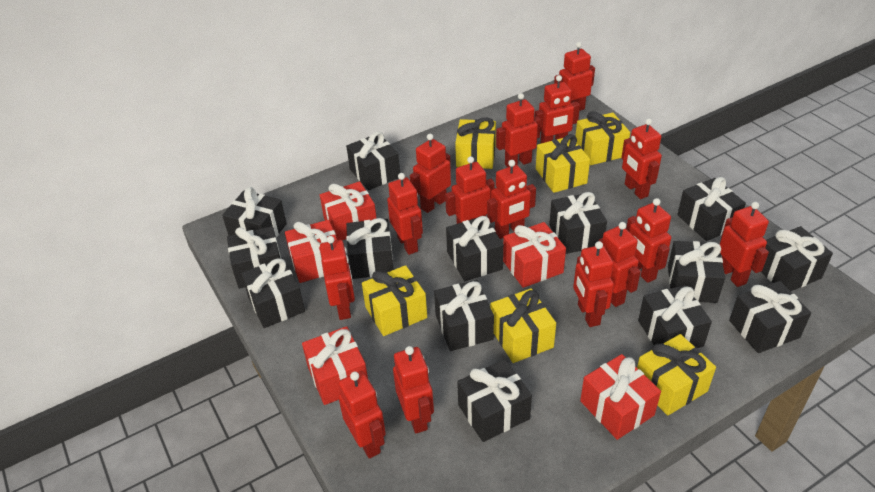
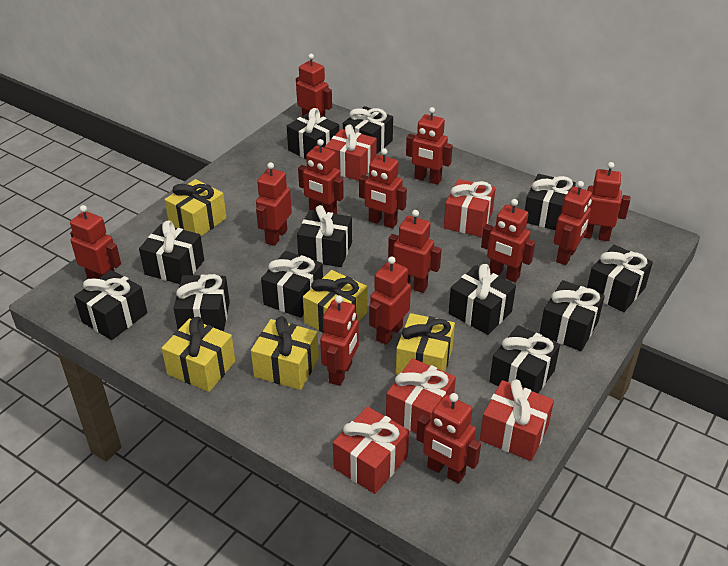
black gift: 14 -> 12
red robot: 15 -> 13
yellow gift: 6 -> 5

